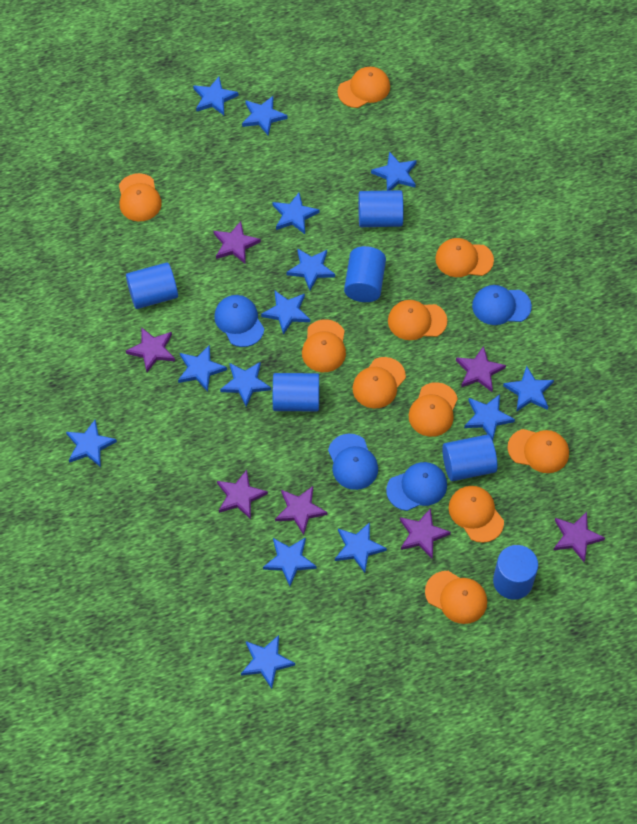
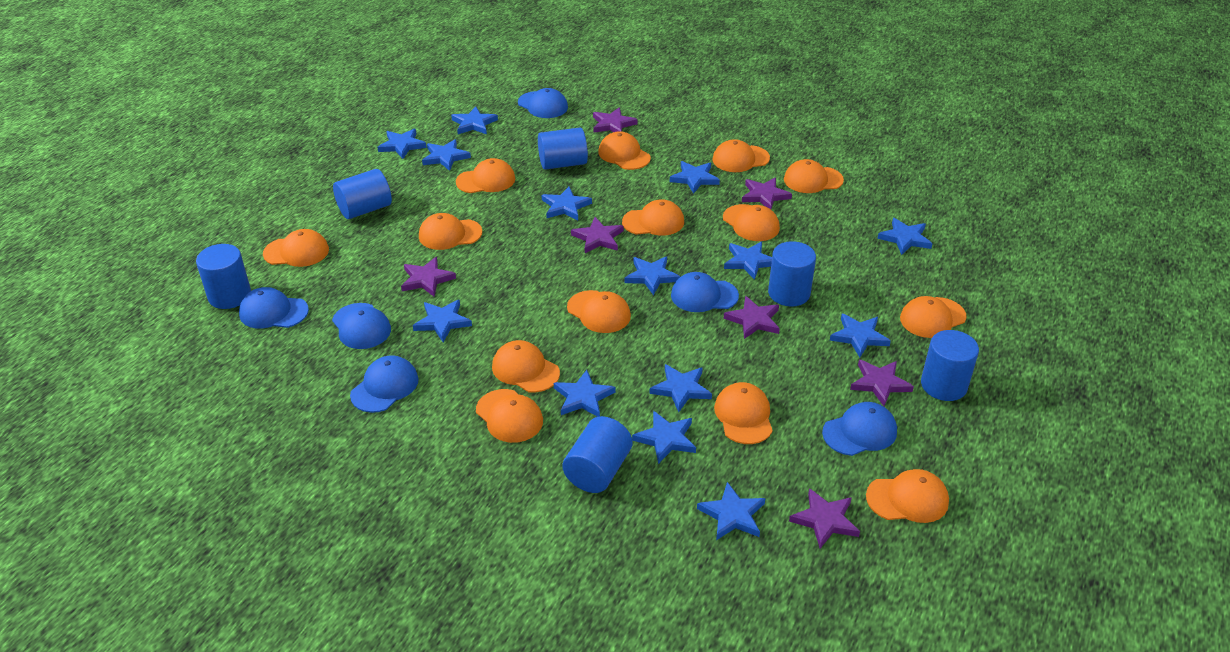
blue cap: 4 -> 6
orange cap: 10 -> 14

